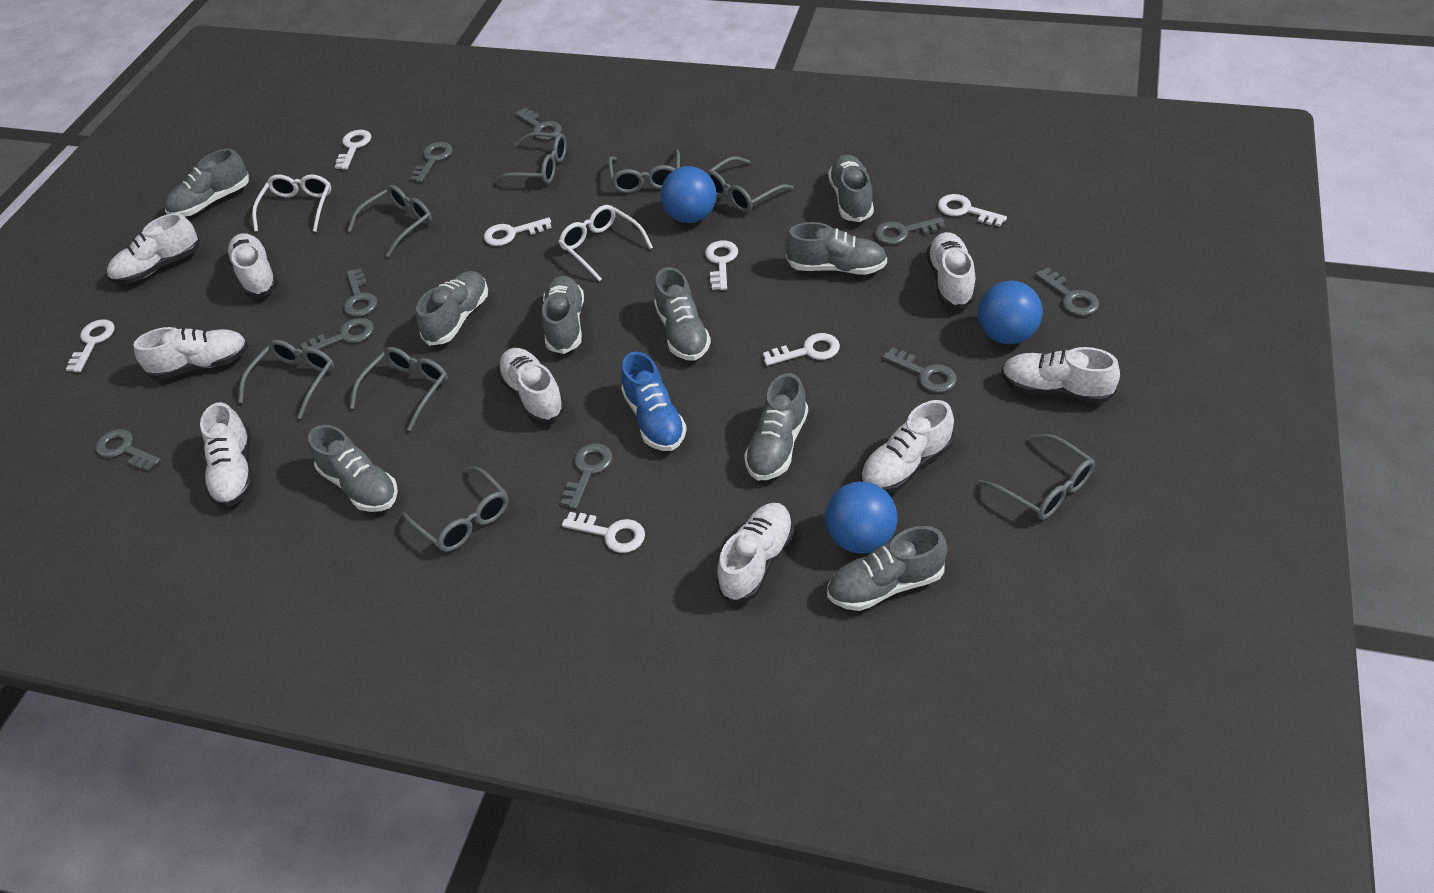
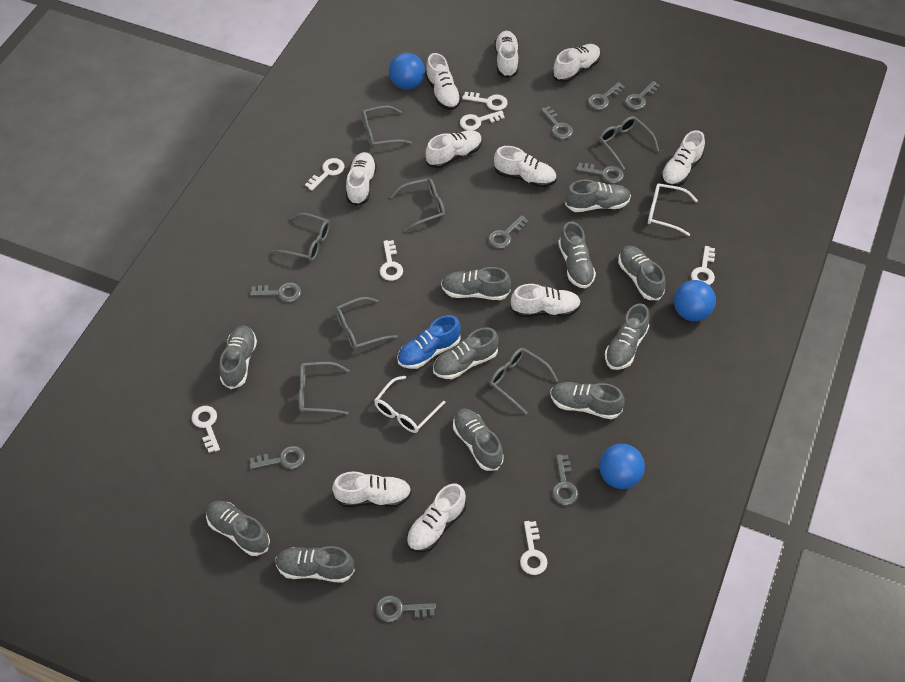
grey glasses: 8 -> 7
grey shoe: 9 -> 11
white shoe: 9 -> 10

